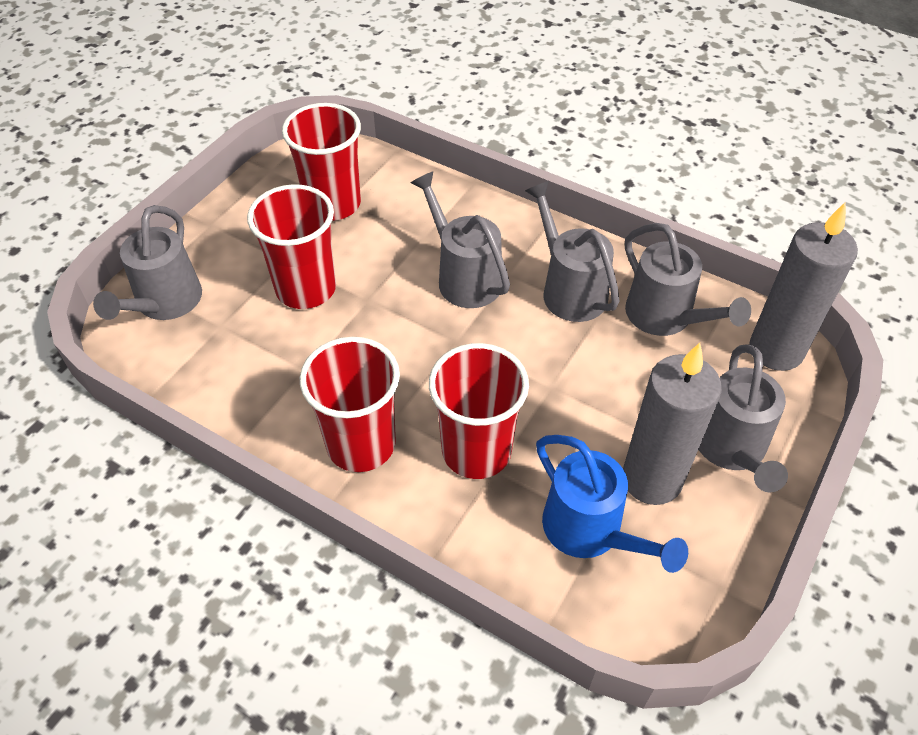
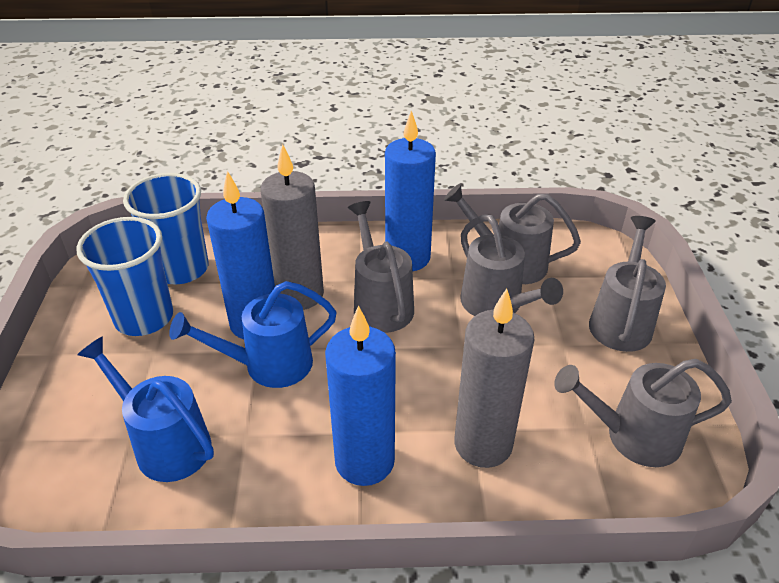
blue candle: 0 -> 3
blue cup: 0 -> 2
blue watering can: 1 -> 2
red cup: 4 -> 0

